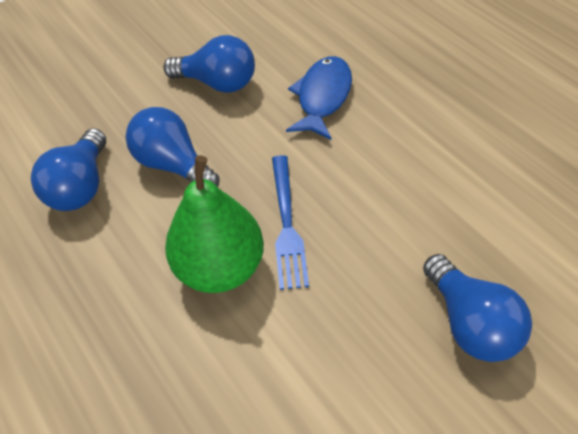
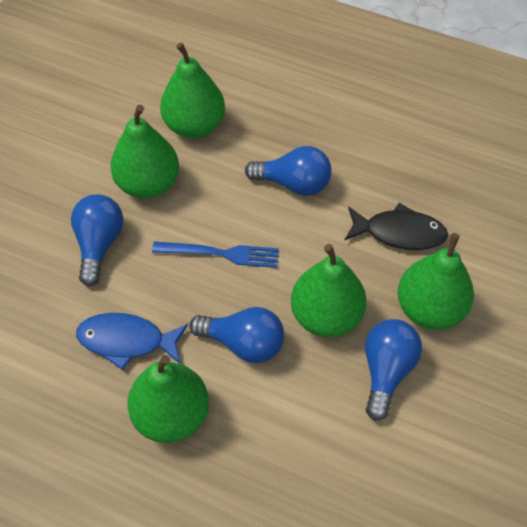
black fish: 0 -> 1
green pear: 1 -> 5

